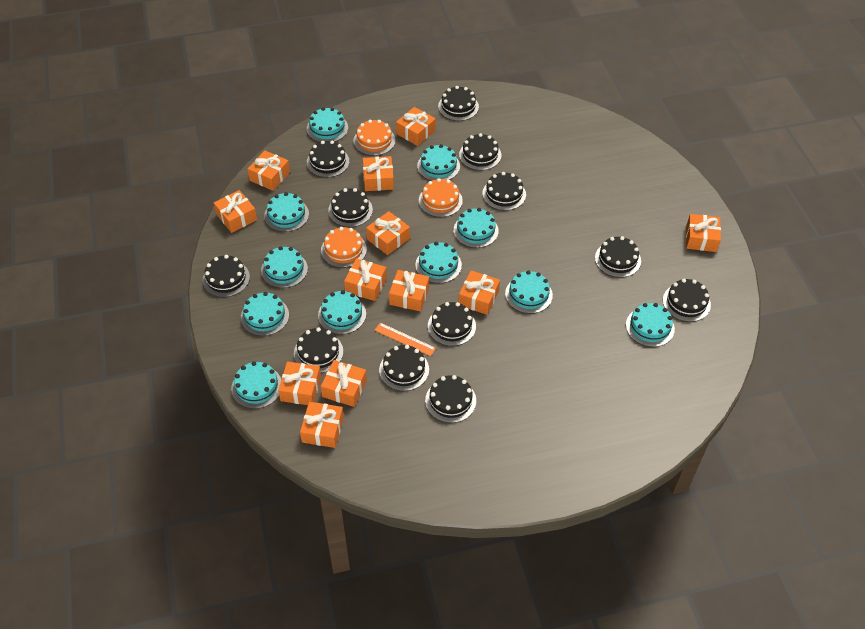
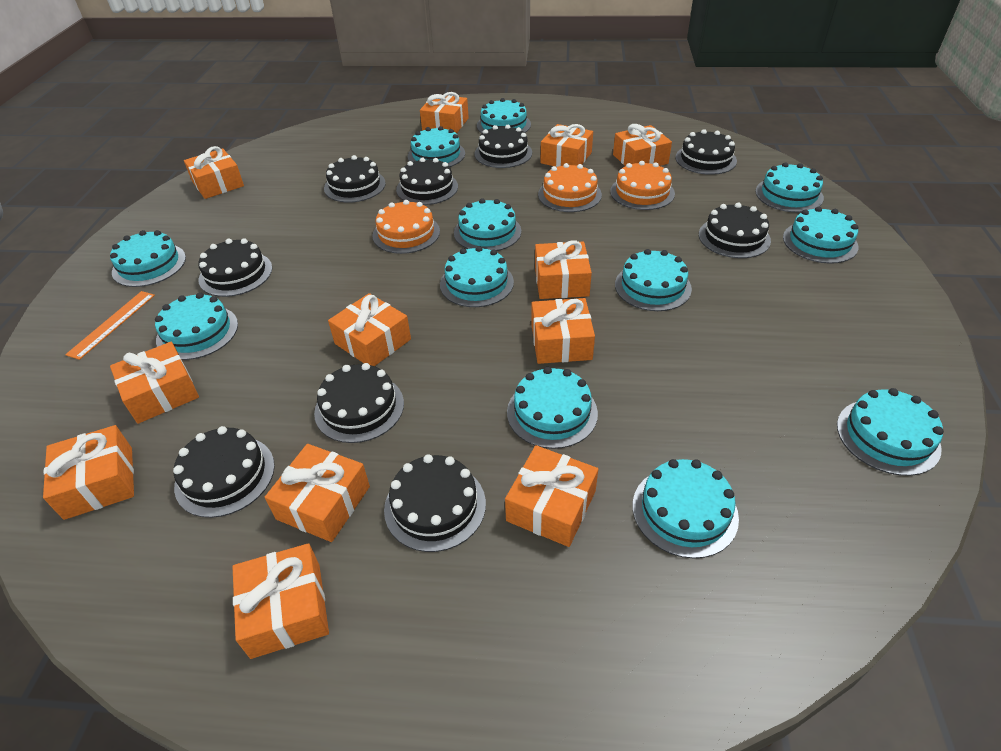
black cake: 12 -> 9
turquoise cake: 11 -> 12

